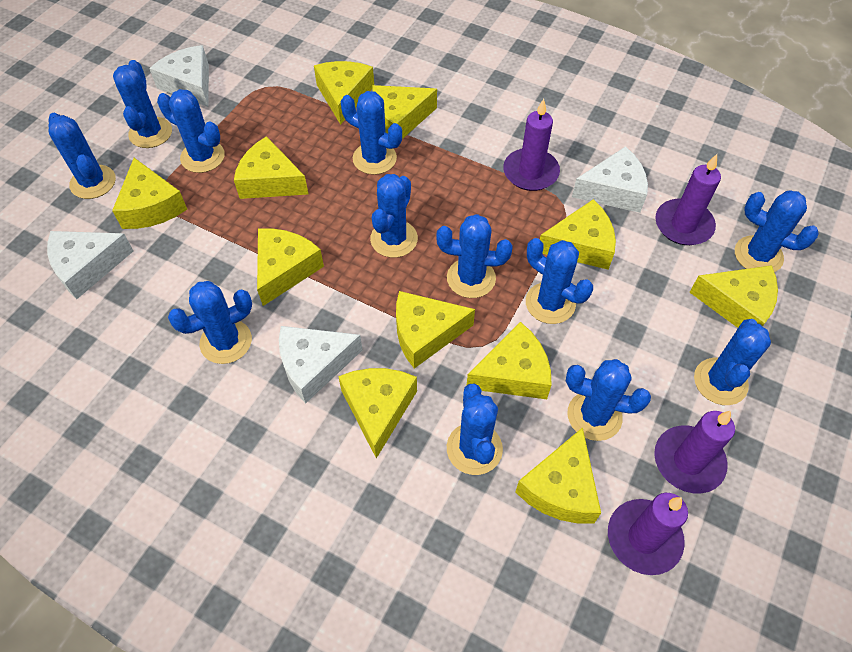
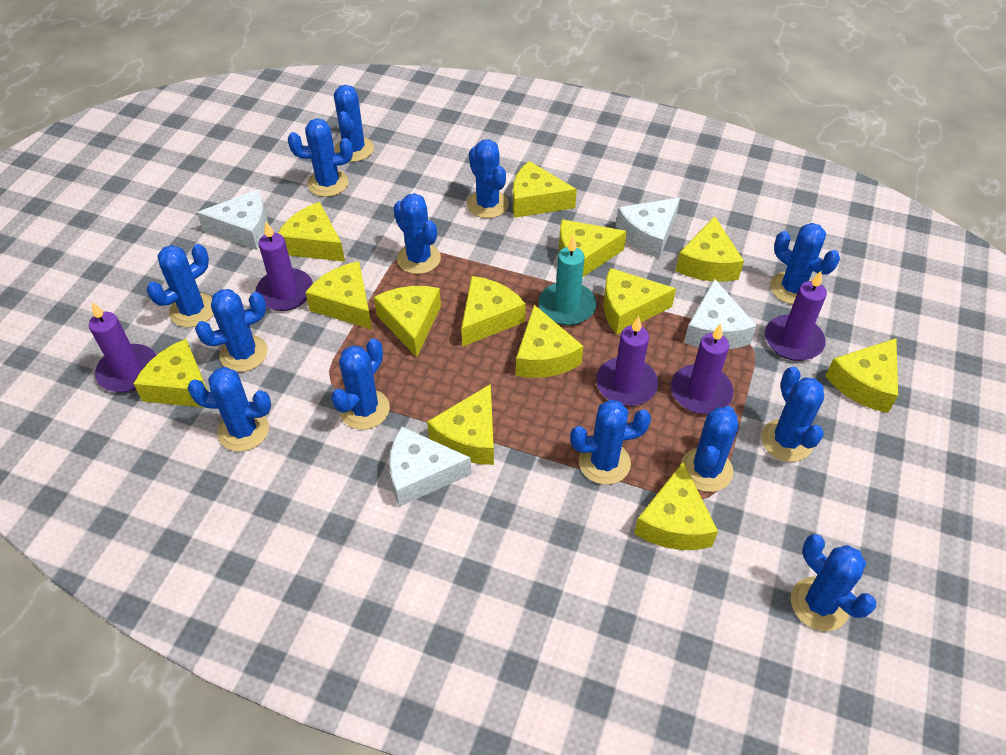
blue cactus: 12 -> 13
purple candle: 4 -> 5
turquoise candle: 0 -> 1
yellow cheese: 11 -> 13

